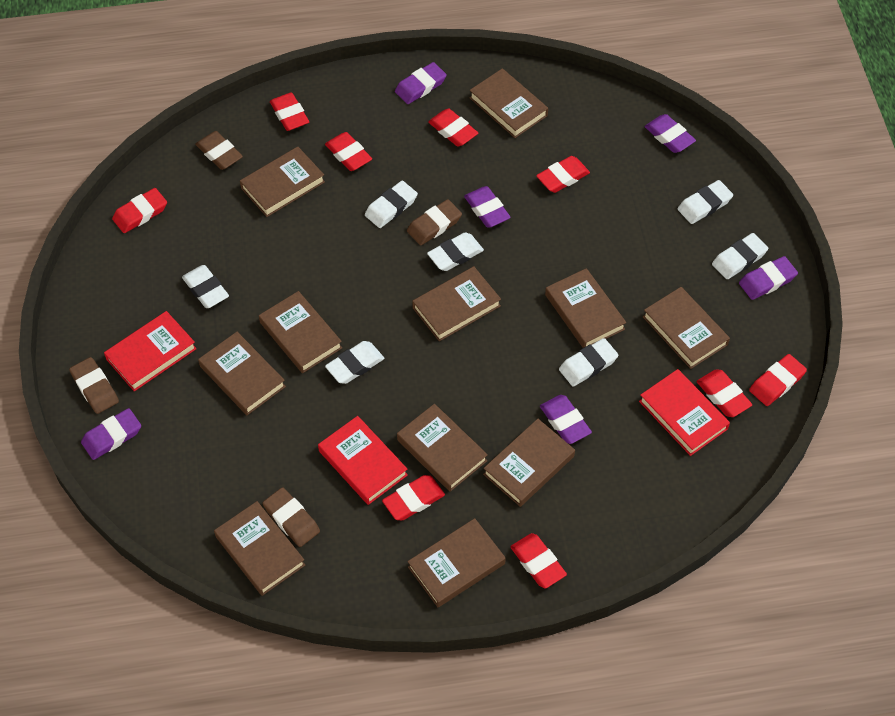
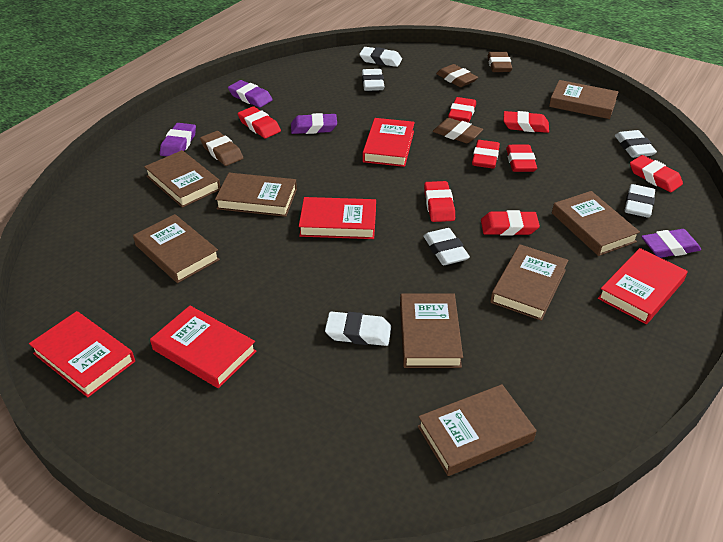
brown book: 11 -> 8
purple eraser: 6 -> 4
red book: 3 -> 5
red eraser: 9 -> 8
white eraser: 7 -> 6

